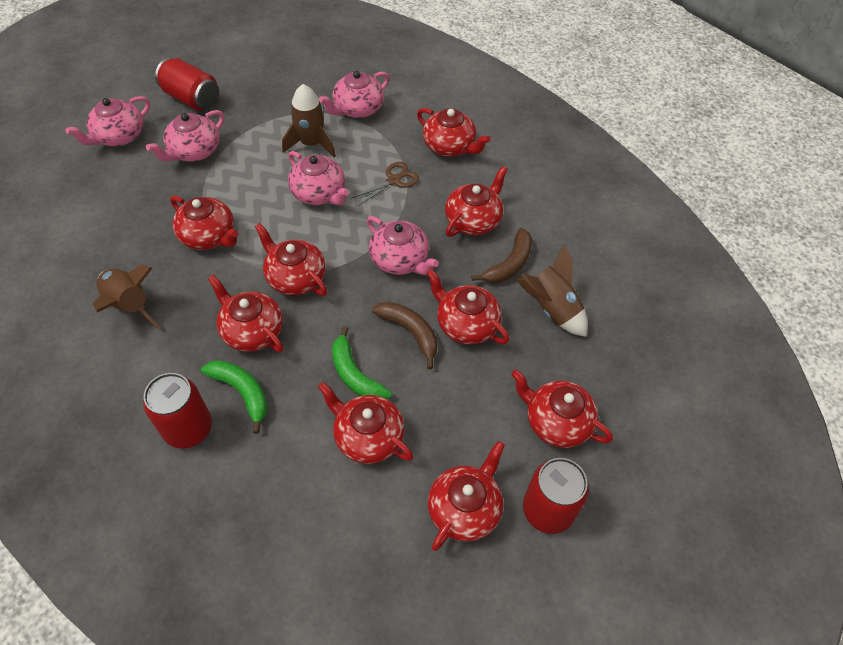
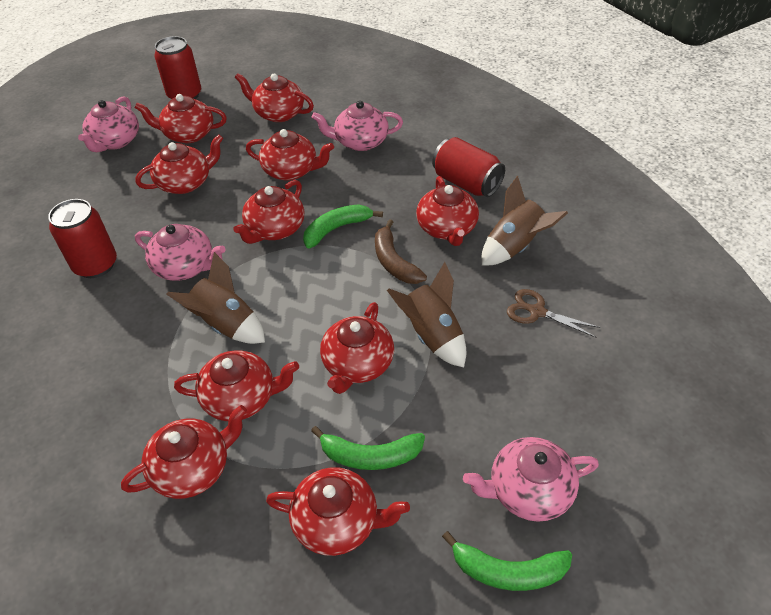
brown banana: 2 -> 1
green banana: 2 -> 3
pink teapot: 5 -> 4
red teapot: 9 -> 10

